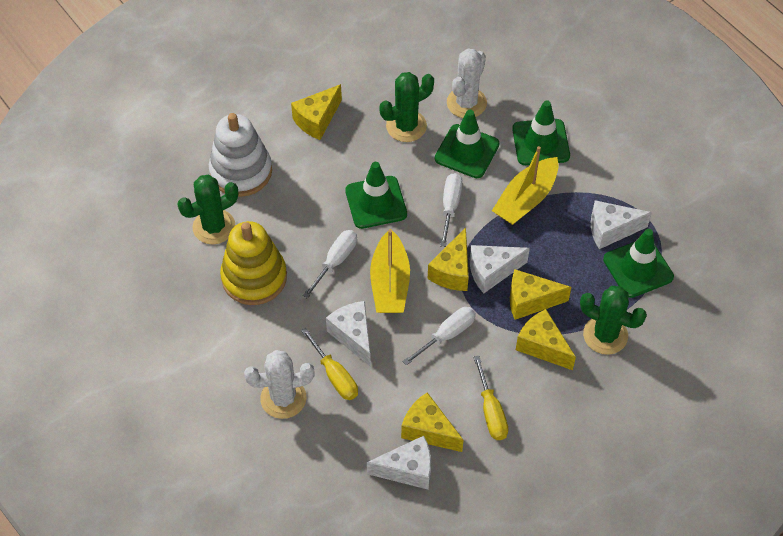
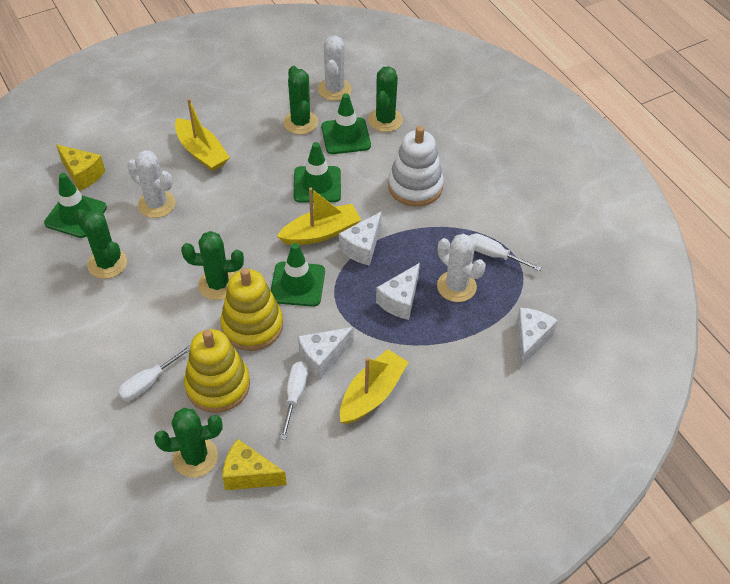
green cactus: 3 -> 5
white cactus: 2 -> 3
yellow boat: 2 -> 3
yellow cheese: 5 -> 2
yellow screwdriver: 2 -> 0
yellow stacking toy: 1 -> 2

